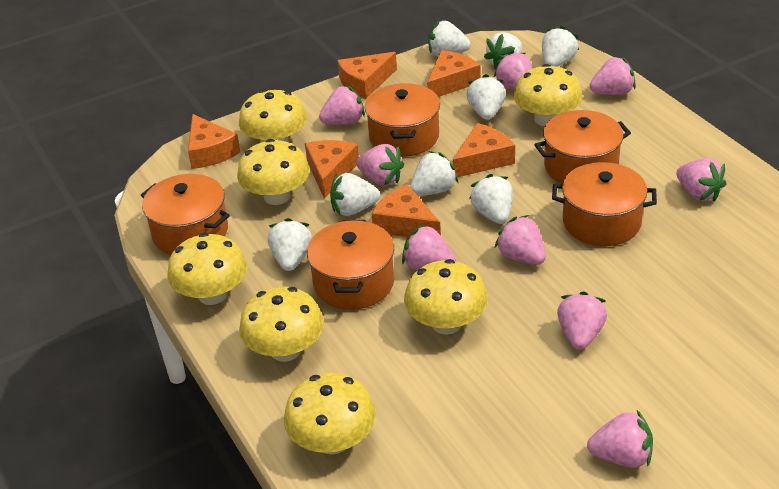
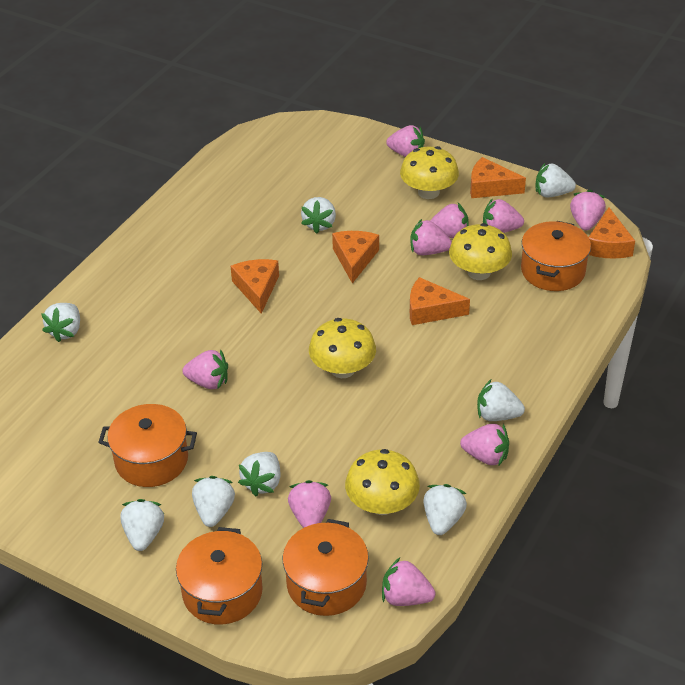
orange cheese: 6 -> 5
orange pot: 5 -> 4
yellow mushroom: 7 -> 4

